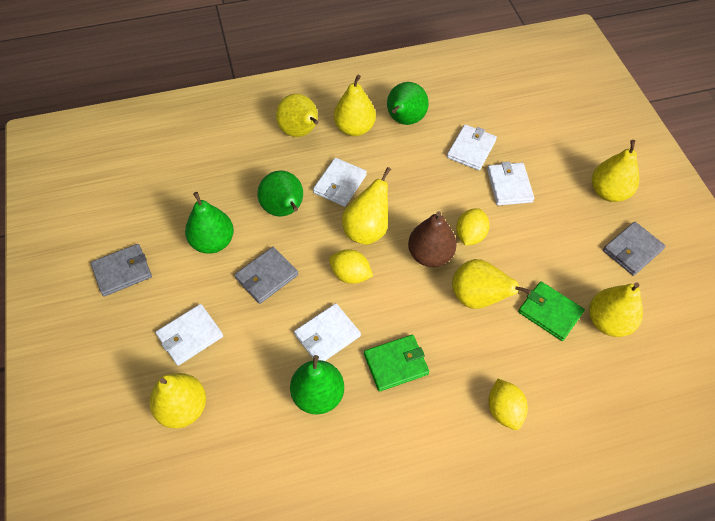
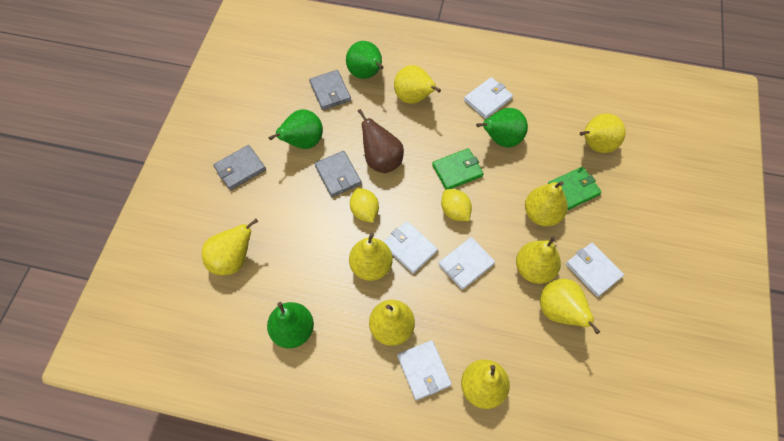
yellow lemon: 3 -> 2
yellow pear: 7 -> 9

